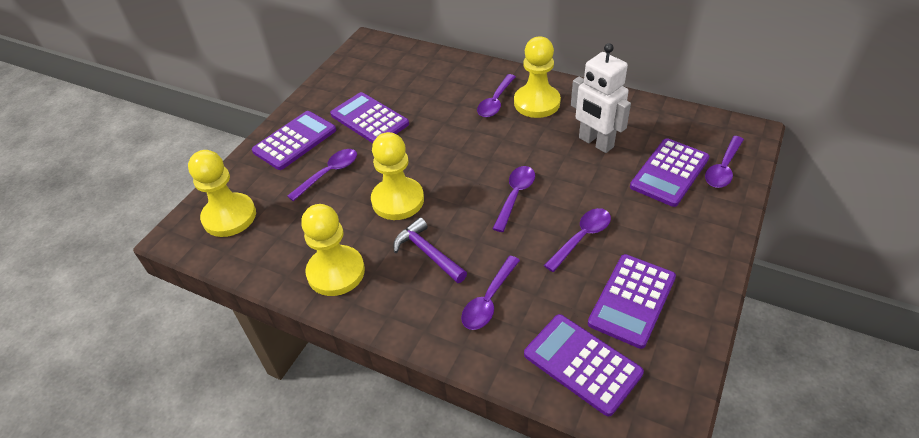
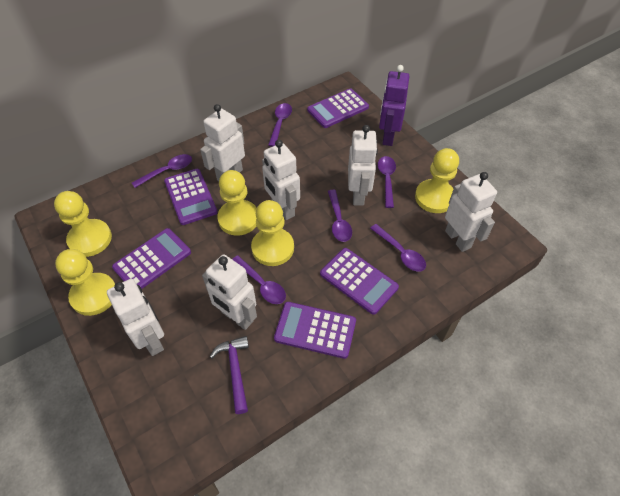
purple robot: 0 -> 1
white robot: 1 -> 6
yellow pawn: 4 -> 5

